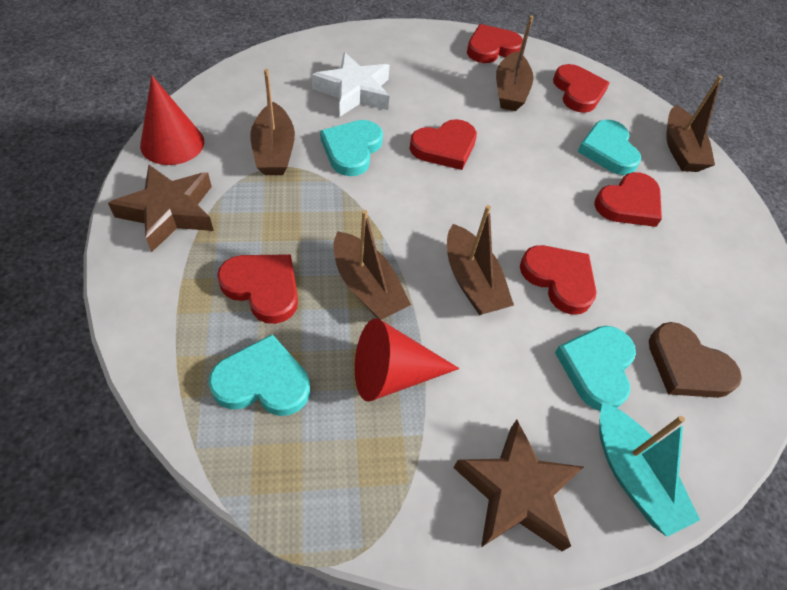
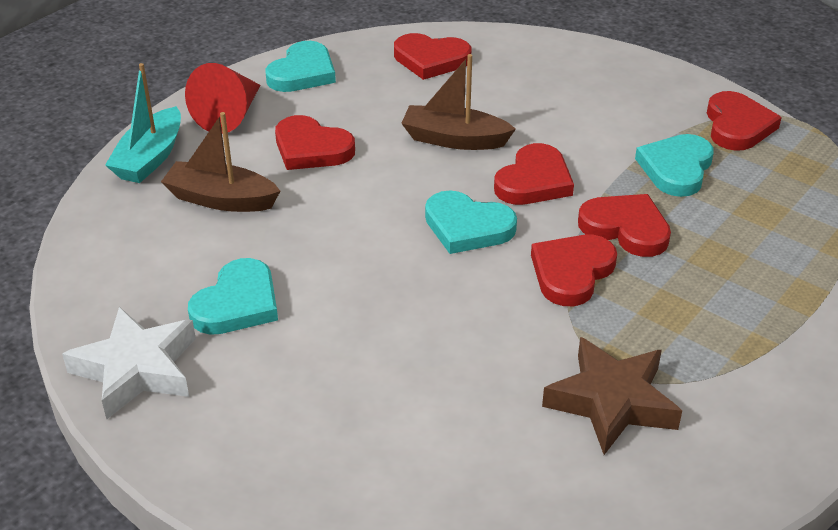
brown boat: 5 -> 2
brown heart: 1 -> 0
brown star: 2 -> 1
red cone: 2 -> 1

